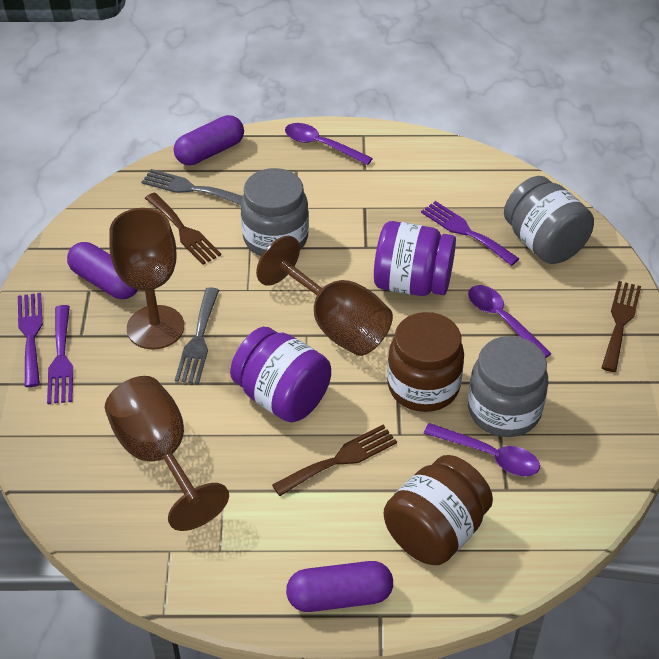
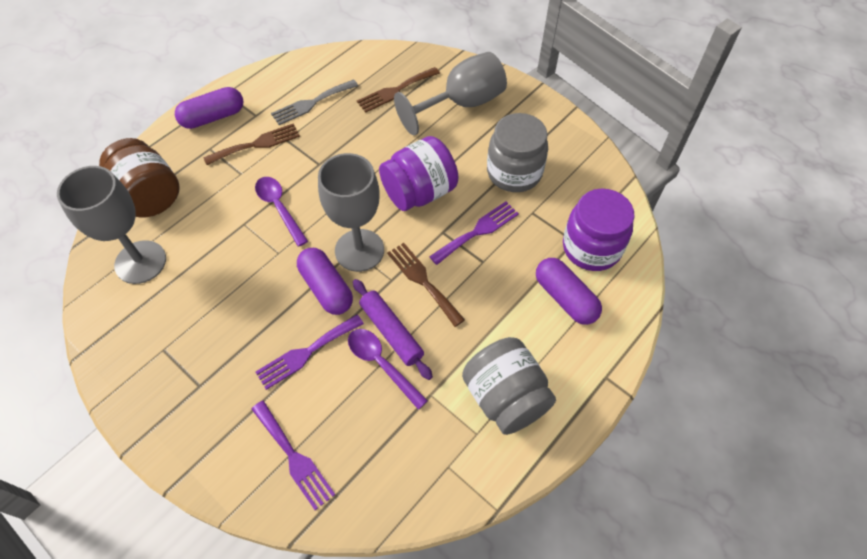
brown goblet: 3 -> 0
brown jar: 2 -> 1
grey fork: 2 -> 1
grey goblet: 0 -> 3
grey jar: 3 -> 2
purple rolling pin: 0 -> 1
purple spoon: 3 -> 2

